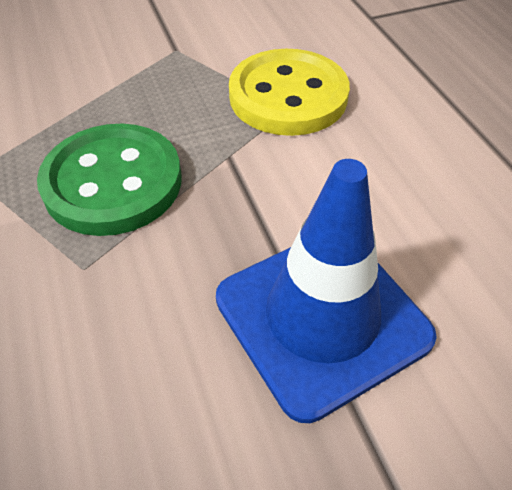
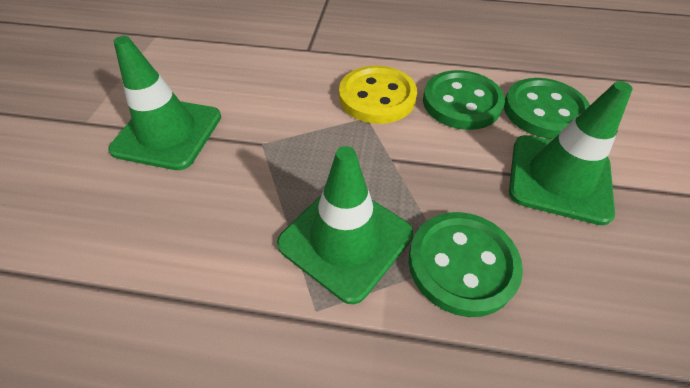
blue traffic cone: 1 -> 0
green button: 1 -> 3
green traffic cone: 0 -> 3

